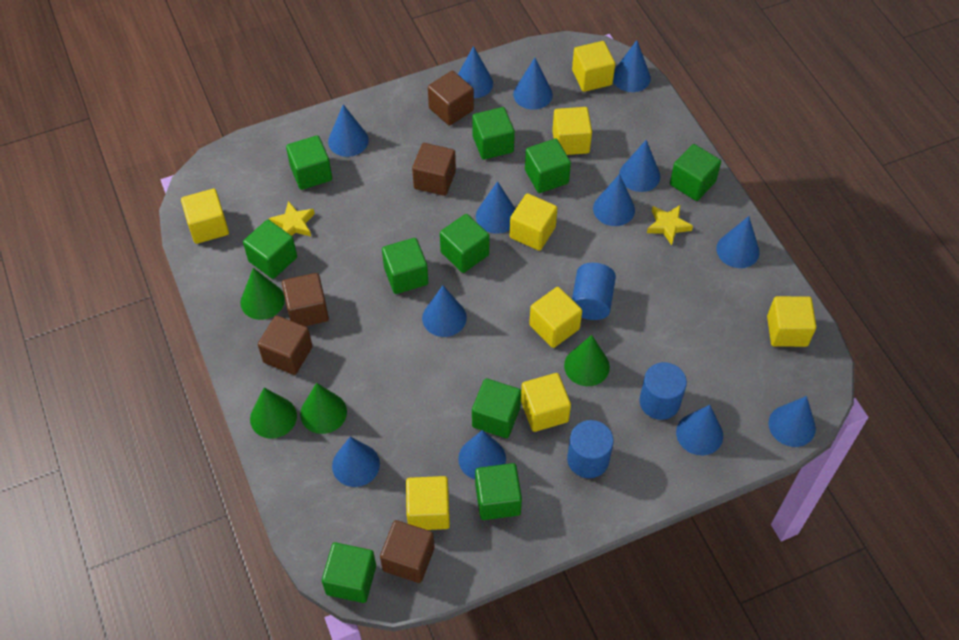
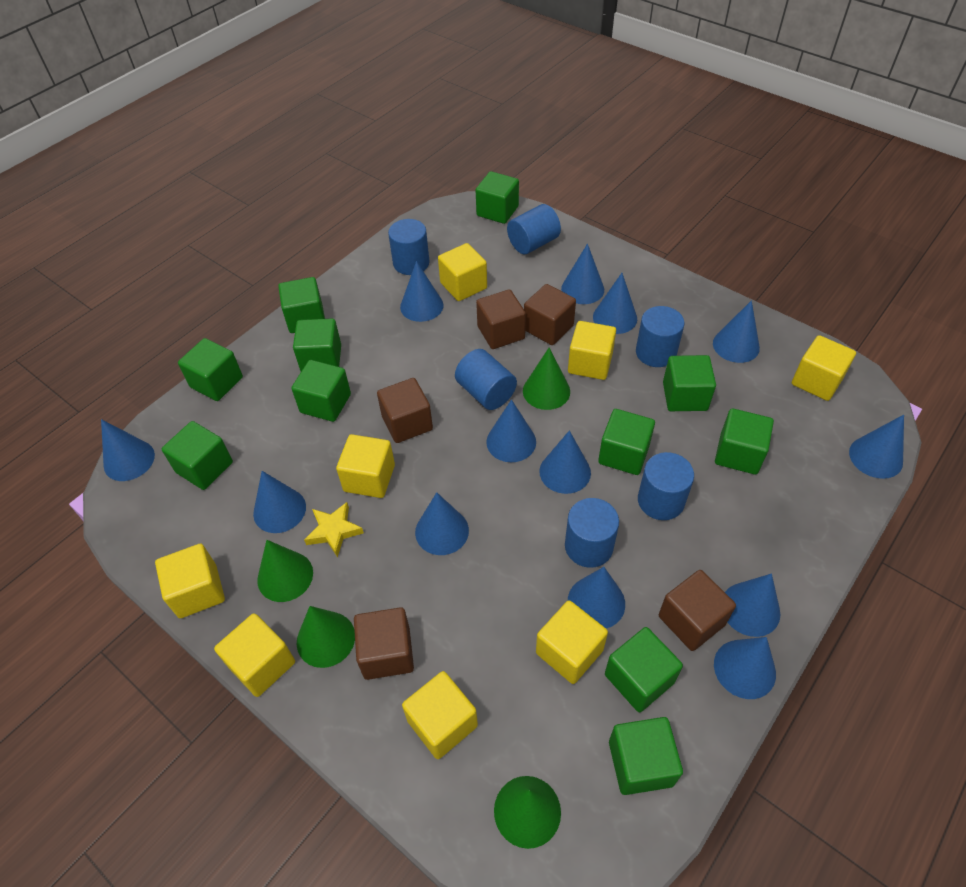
blue cylinder: 3 -> 6
green cube: 10 -> 11
yellow star: 2 -> 1

